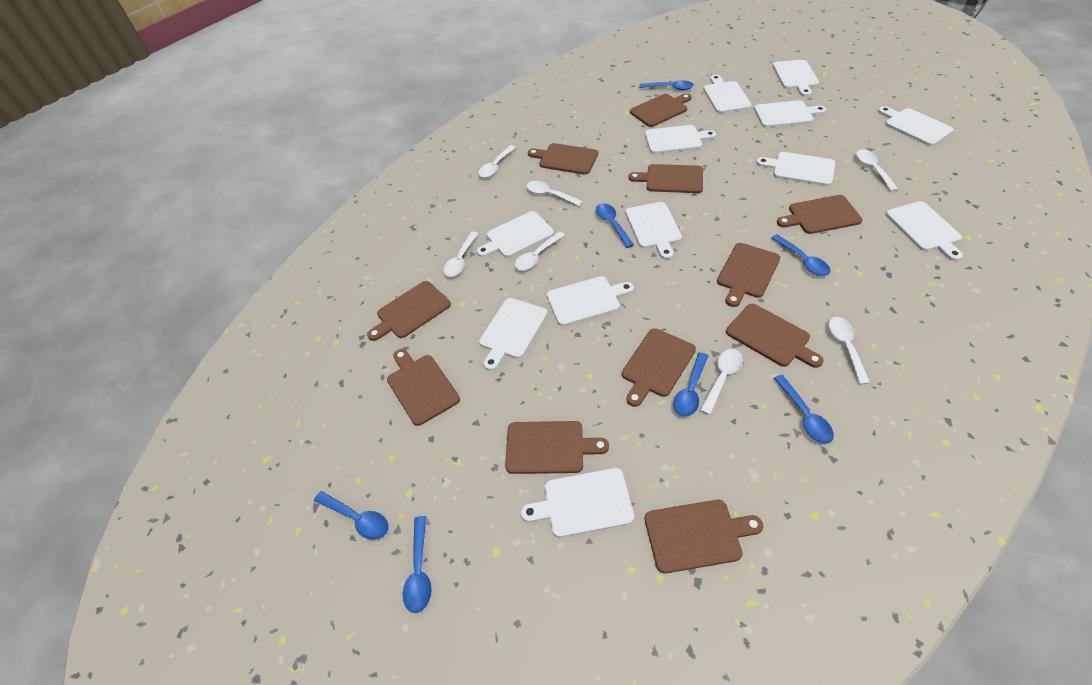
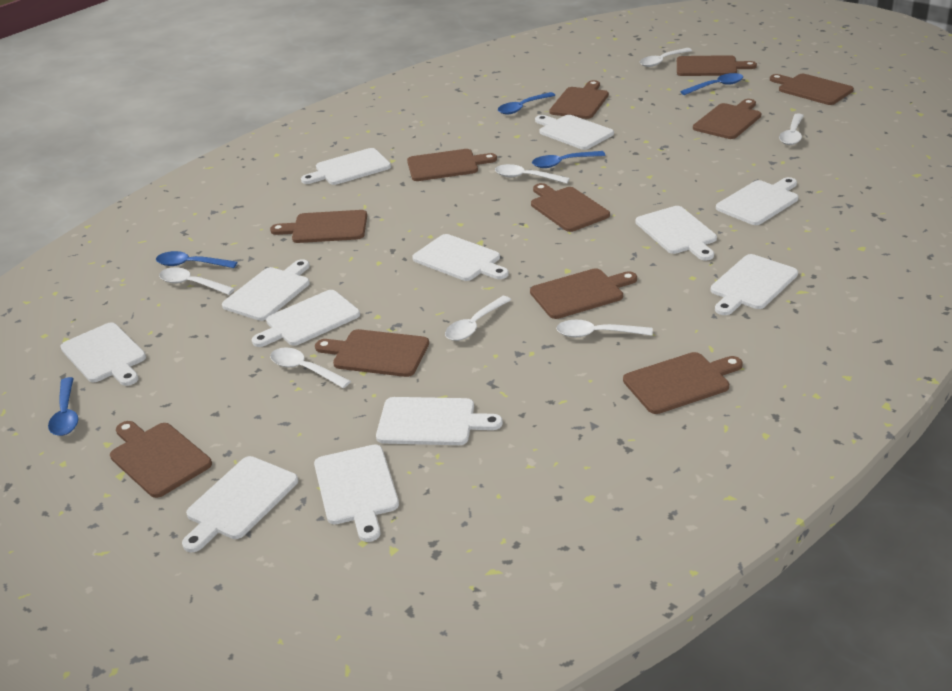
blue spoon: 7 -> 5

